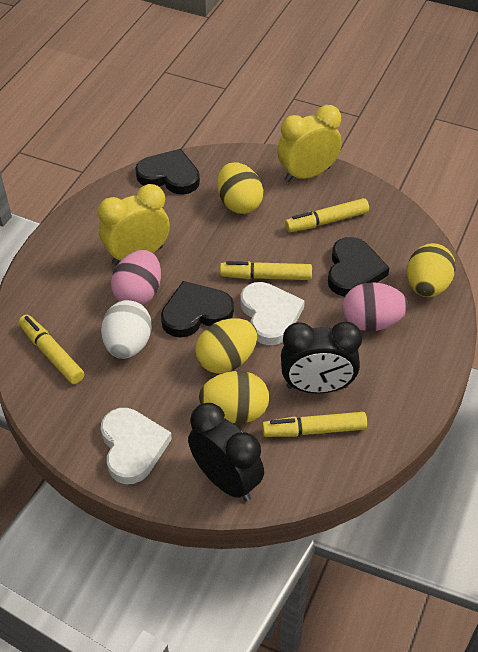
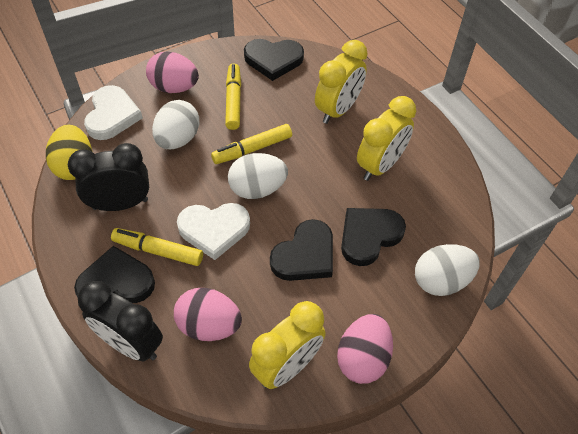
black heart: 3 -> 4
pink egg: 2 -> 3
white egg: 1 -> 3
yellow clock: 2 -> 3
yellow egg: 4 -> 1
yellow marker: 4 -> 3

